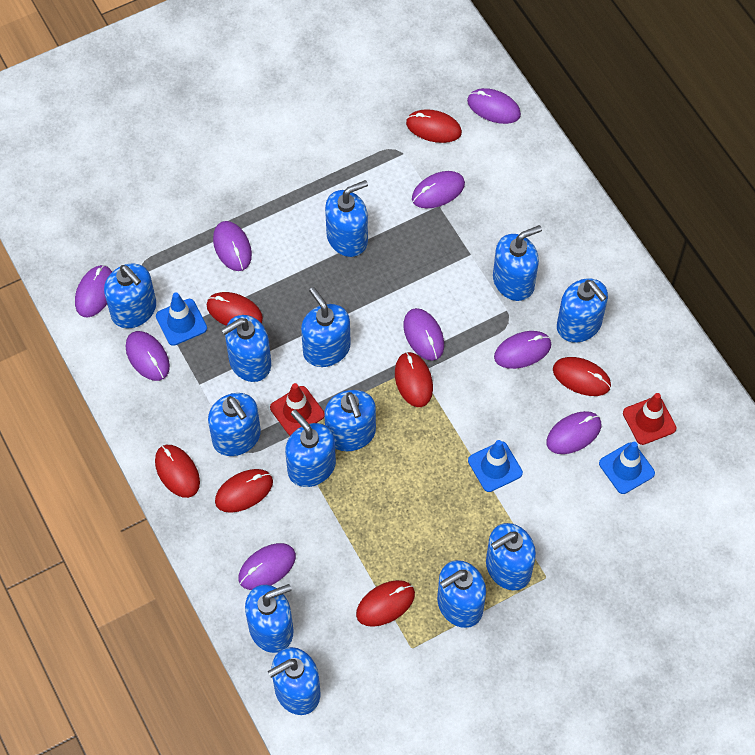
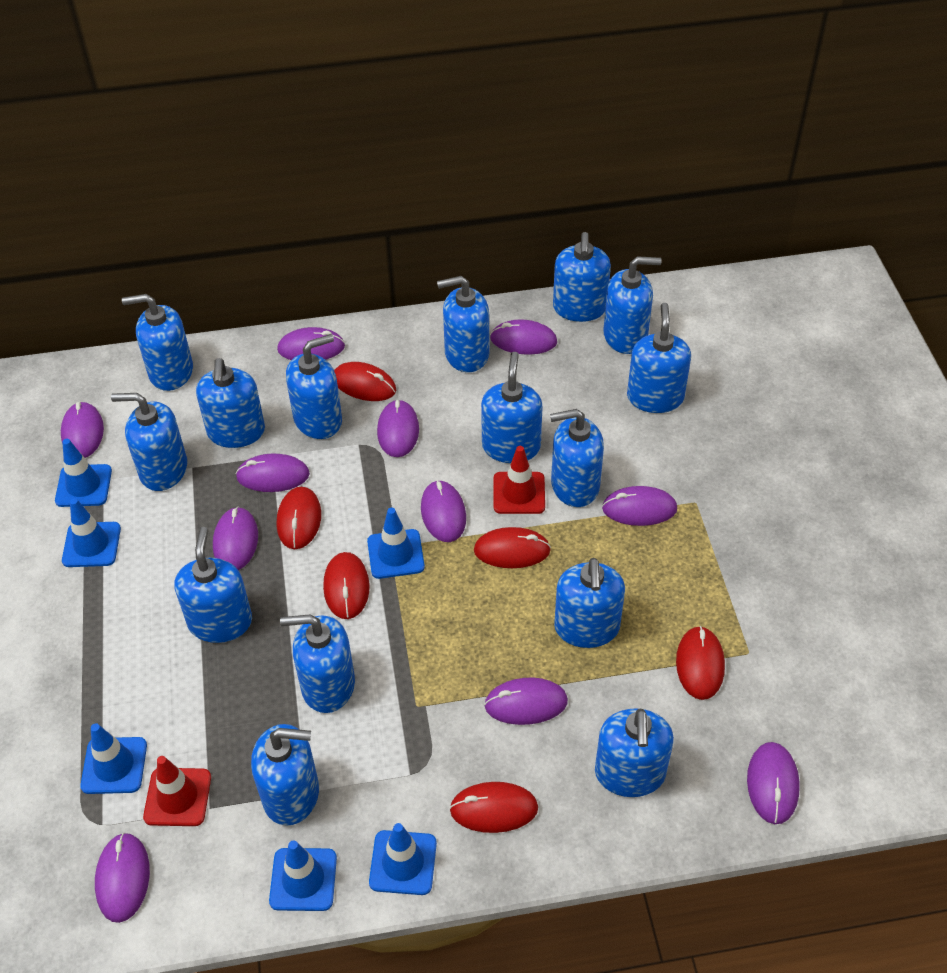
blue soap dispenser: 13 -> 15
blue traffic cone: 3 -> 6
purple mouse: 9 -> 11
red mouse: 7 -> 6

